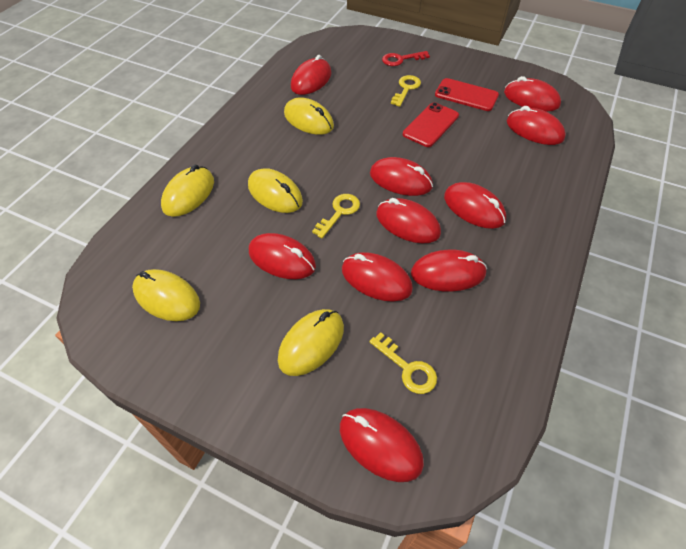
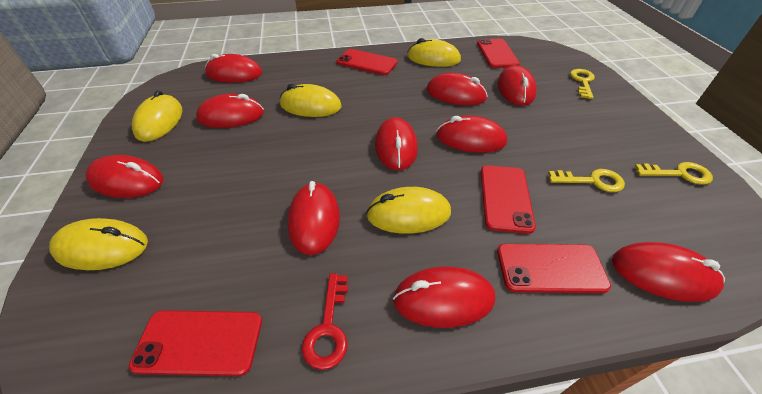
red phone: 2 -> 5

